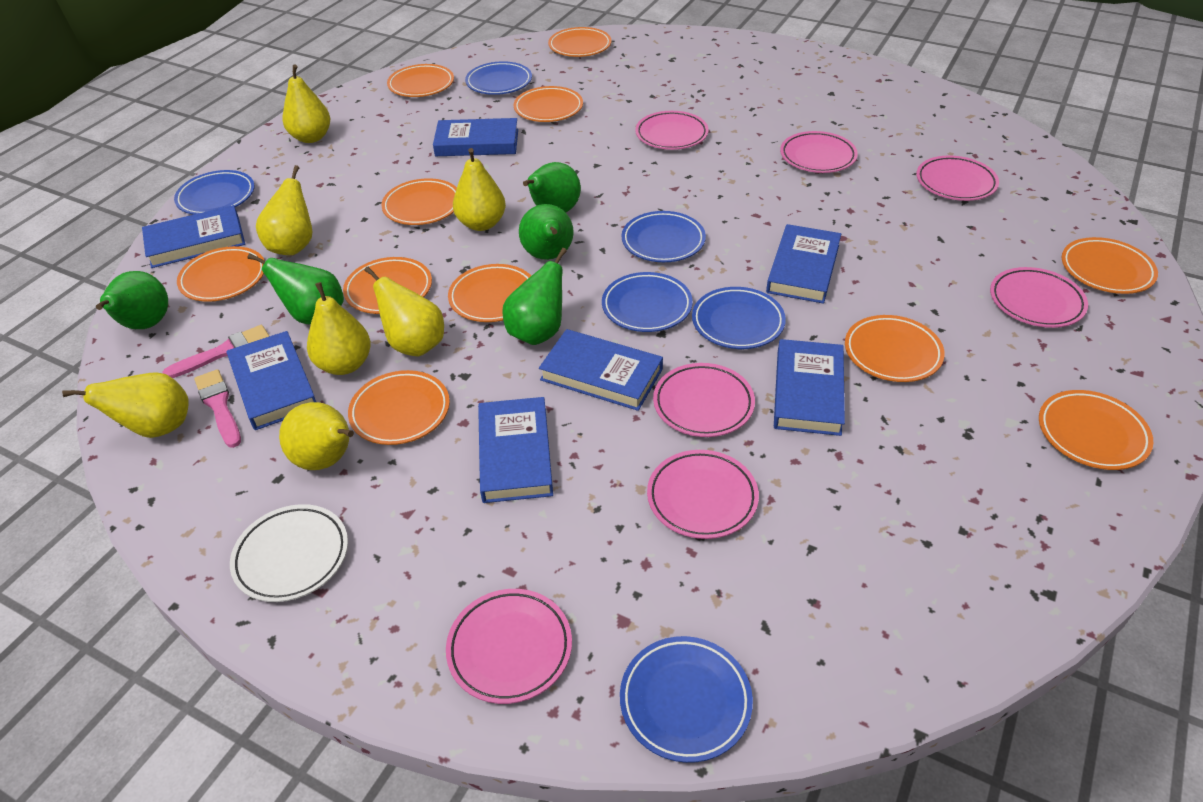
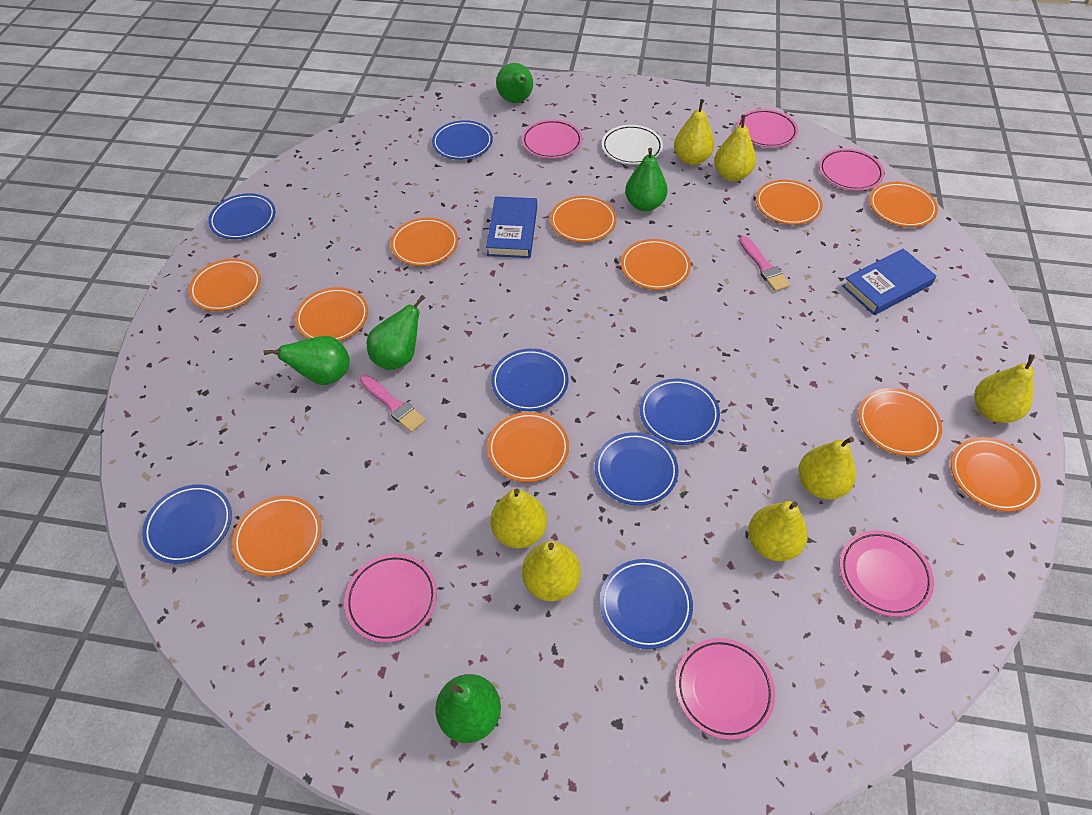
blue book: 7 -> 2
blue plate: 6 -> 7
pink plate: 7 -> 6

